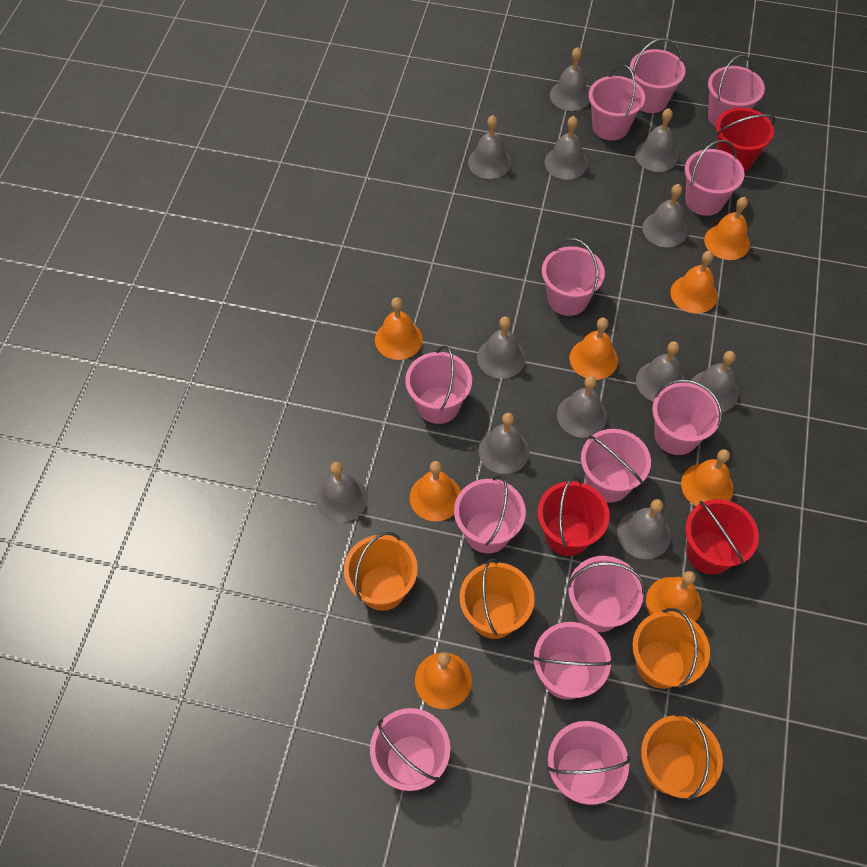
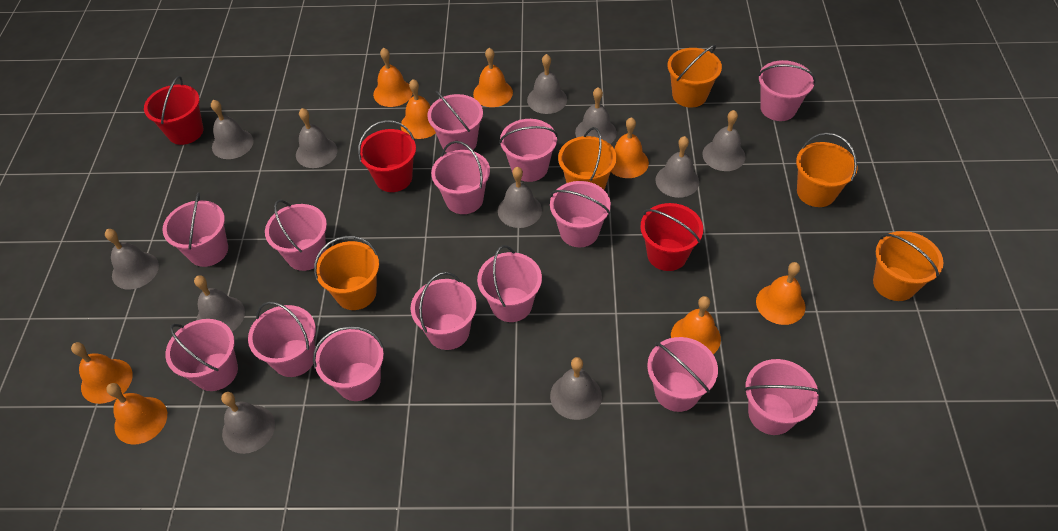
grey bell: 12 -> 11
orange bucket: 4 -> 5
pink bucket: 13 -> 14

